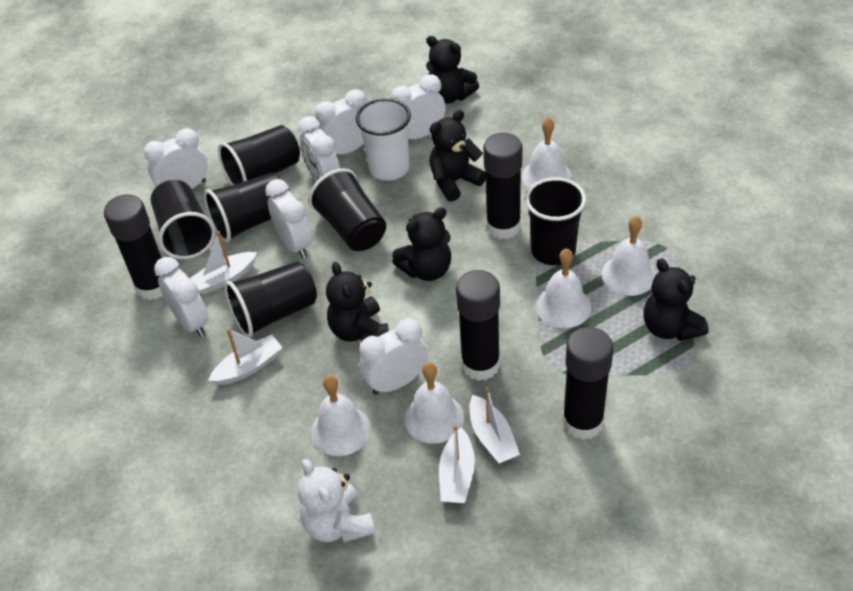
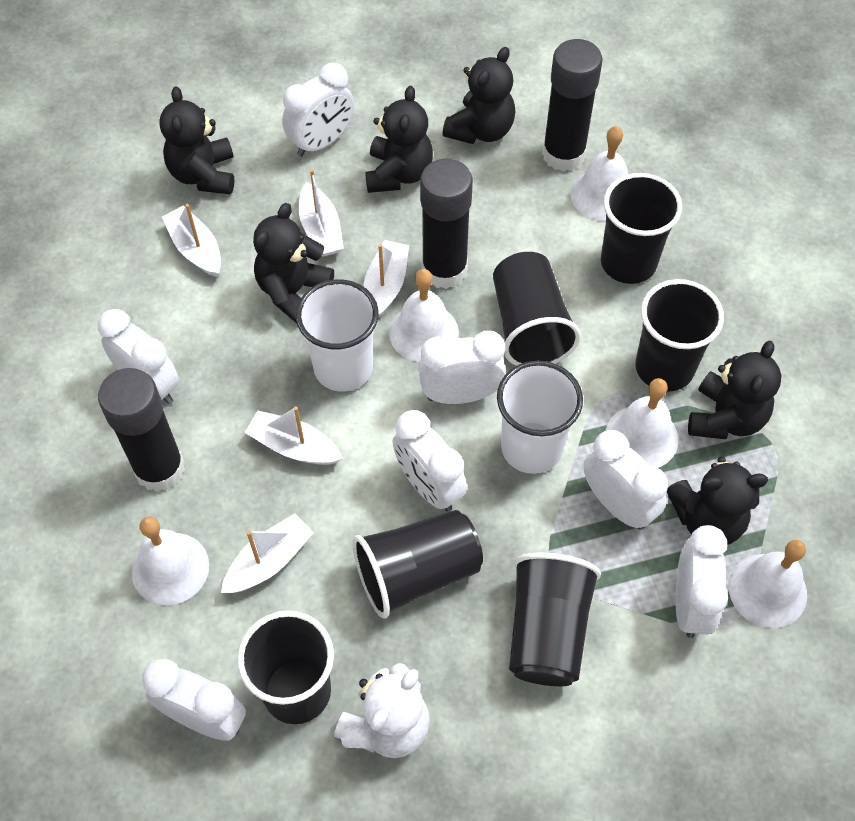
black glue stick: 4 -> 3
black teddy bear: 5 -> 6
white boat: 4 -> 5
white cup: 1 -> 2

